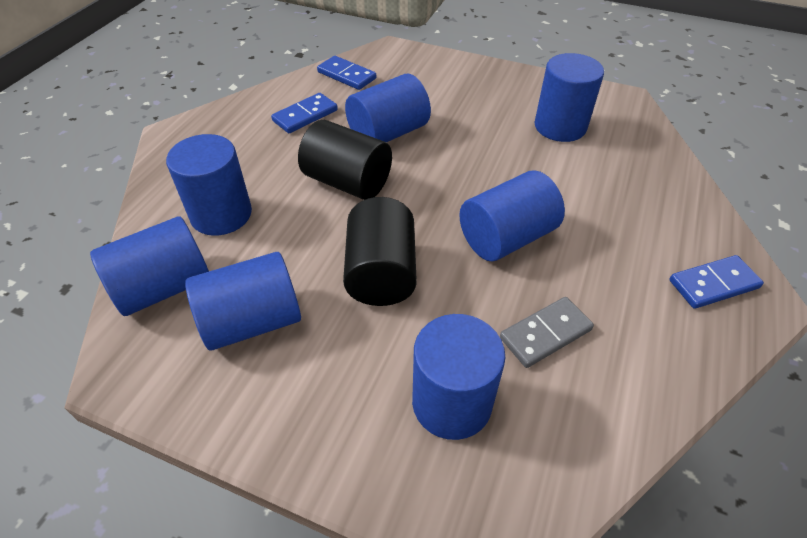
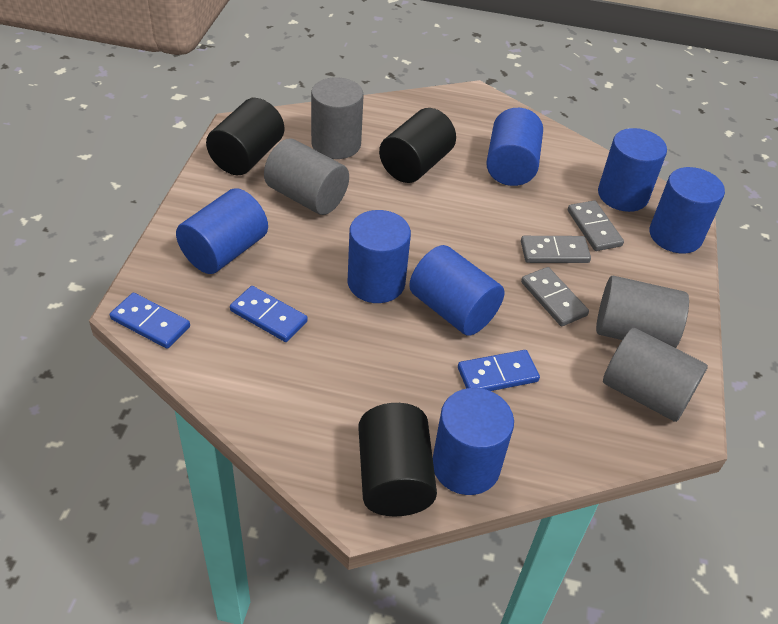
black cylinder: 2 -> 3
grey cylinder: 0 -> 4
grey domino: 1 -> 3

